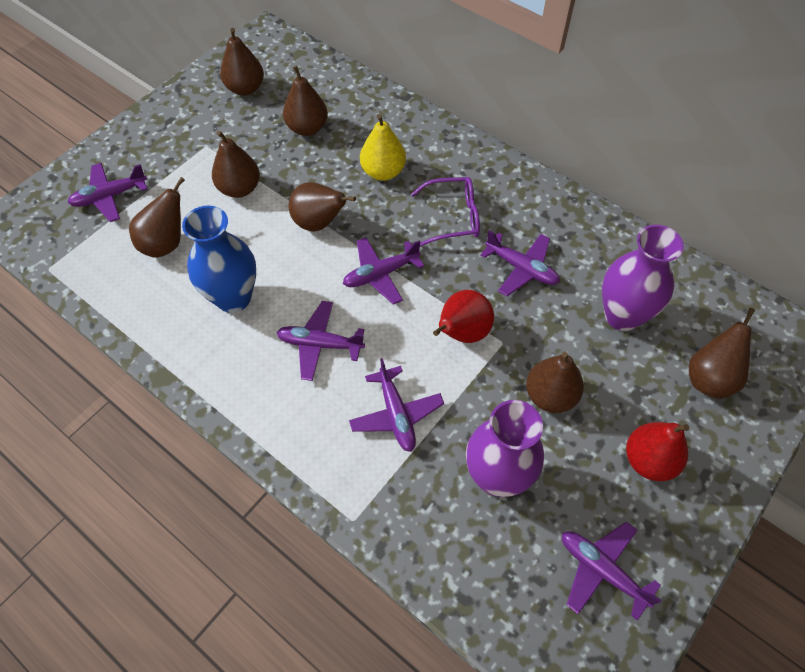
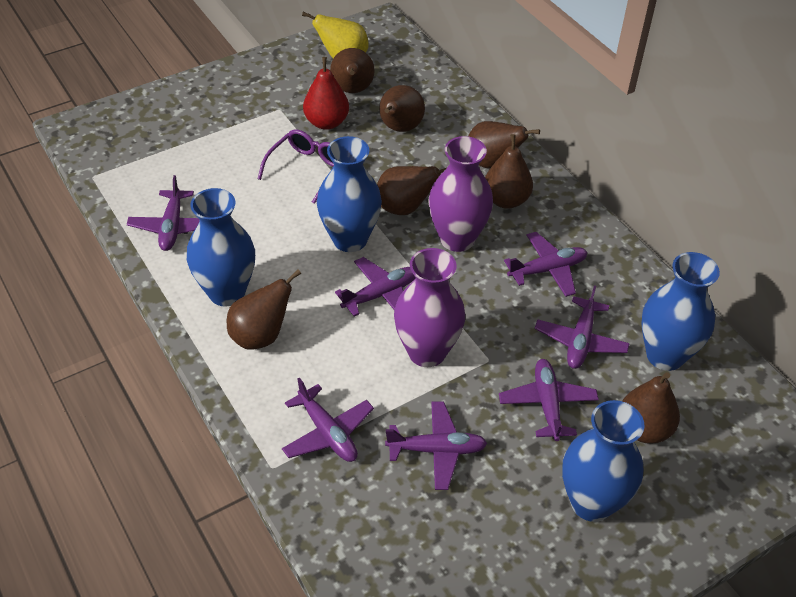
blue vase: 1 -> 4
purple plane: 6 -> 7
red pear: 2 -> 1

